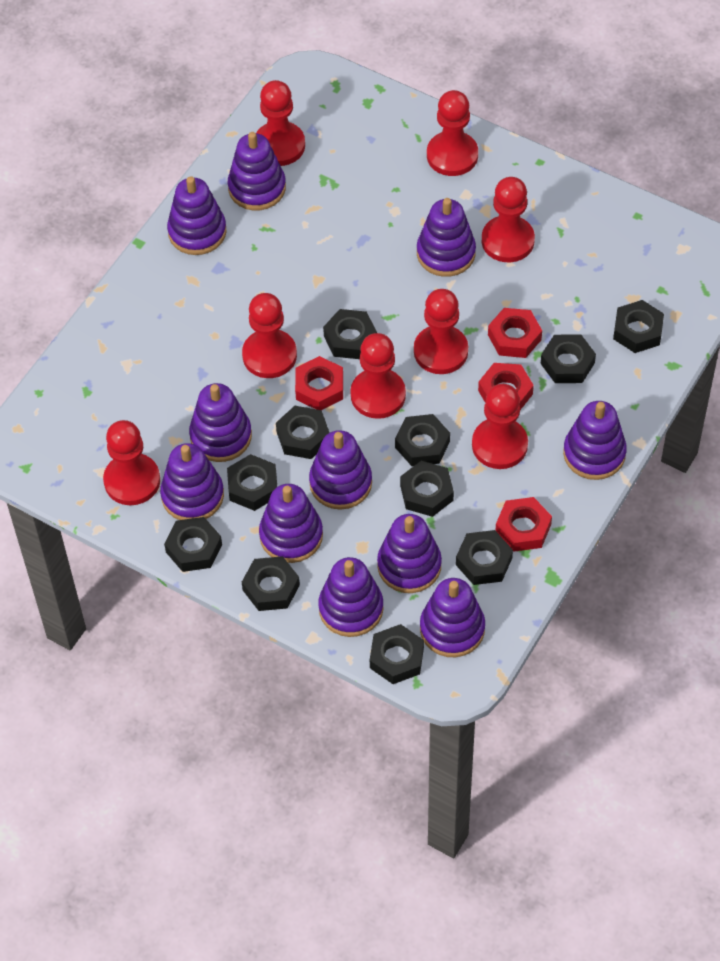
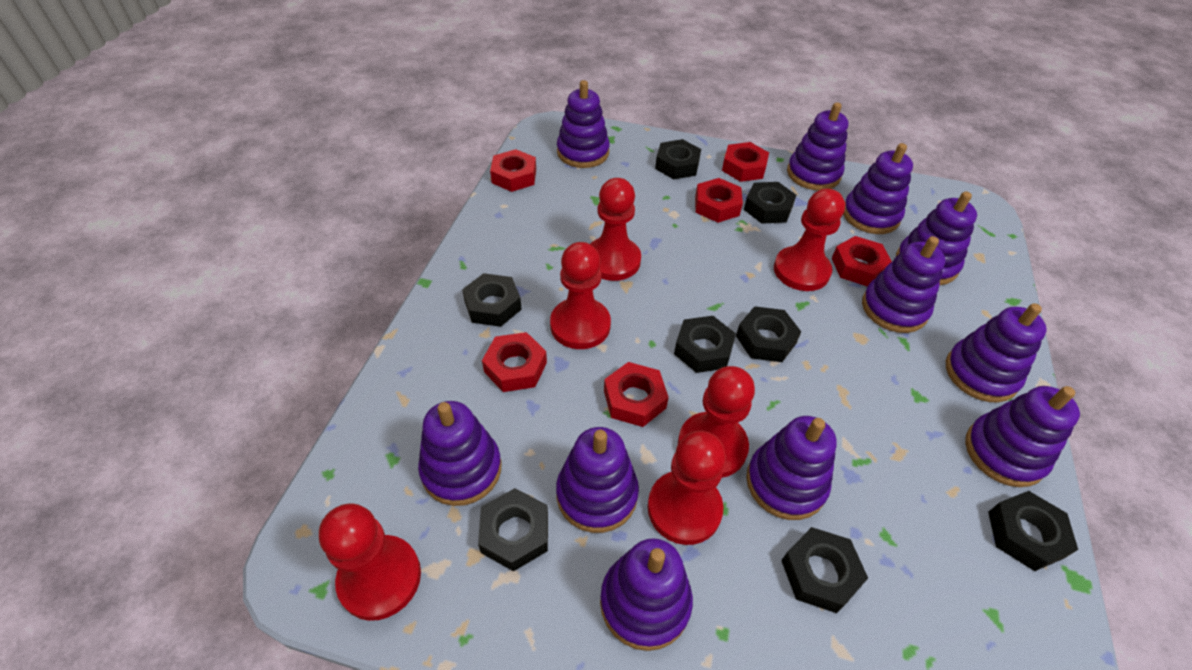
black nut: 11 -> 8
red nut: 4 -> 6
red pawn: 8 -> 6

